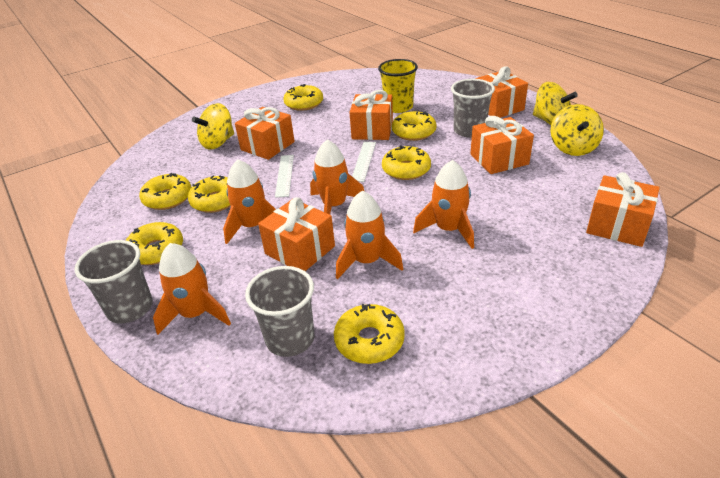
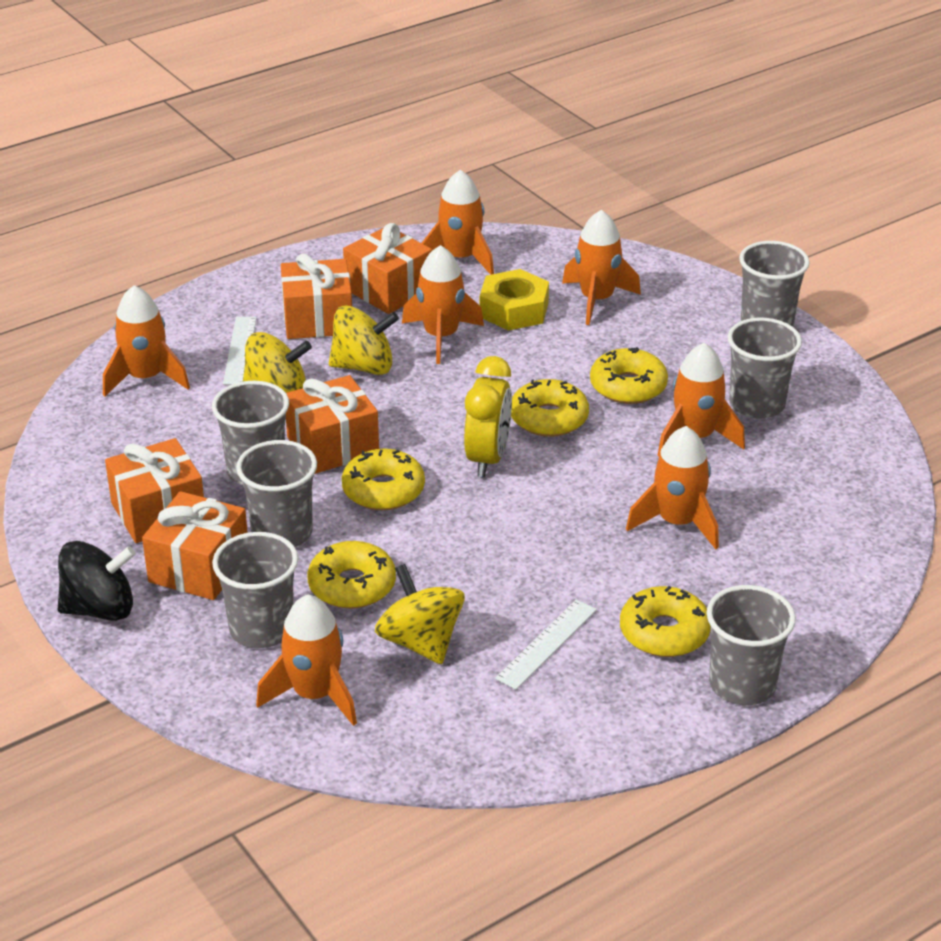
black spinning top: 0 -> 1
grey cup: 3 -> 6
orange gift: 6 -> 5
orange rocket: 5 -> 7
yellow clock: 0 -> 1
yellow cup: 1 -> 0
yellow donut: 7 -> 5
yellow nut: 0 -> 1

